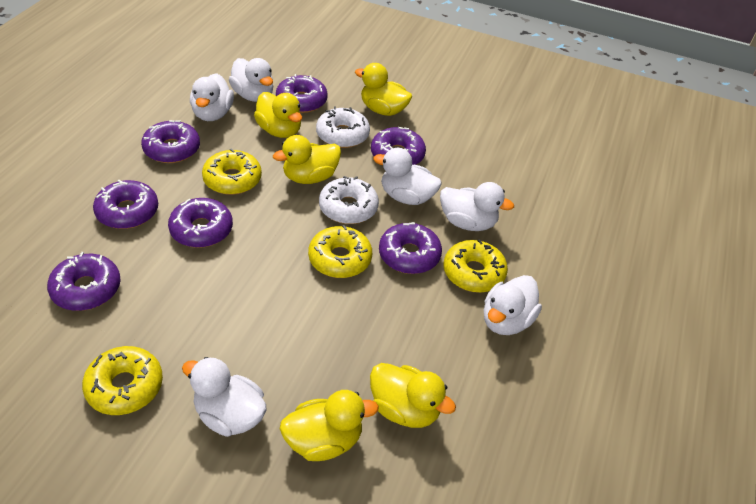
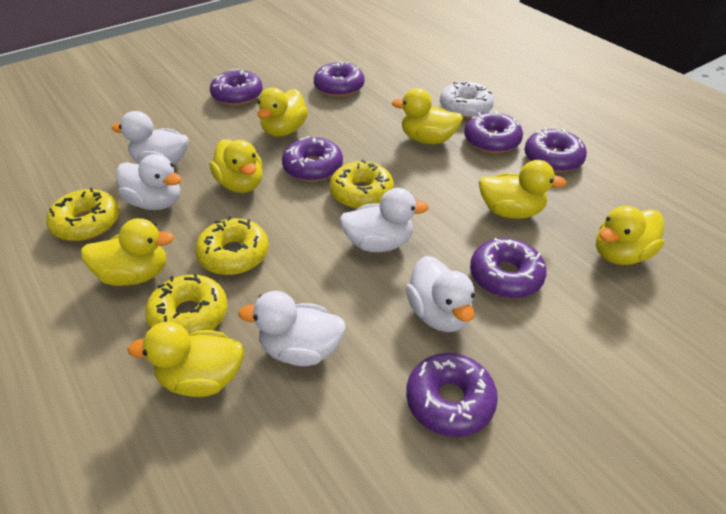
white donut: 2 -> 1
white duck: 6 -> 5
yellow duck: 5 -> 7

